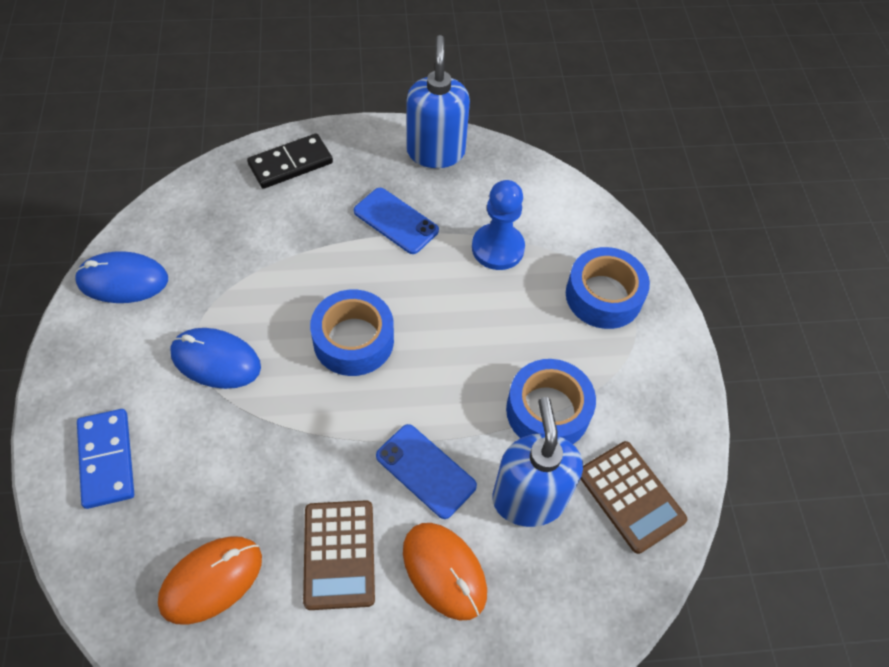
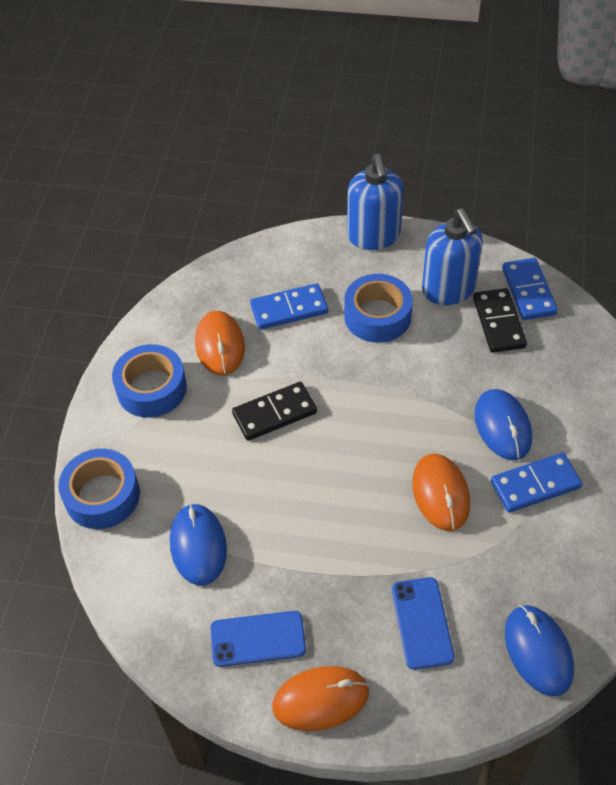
black domino: 1 -> 2
blue domino: 1 -> 3
blue mouse: 2 -> 3
blue pawn: 1 -> 0
brown calculator: 2 -> 0
orange mouse: 2 -> 3

